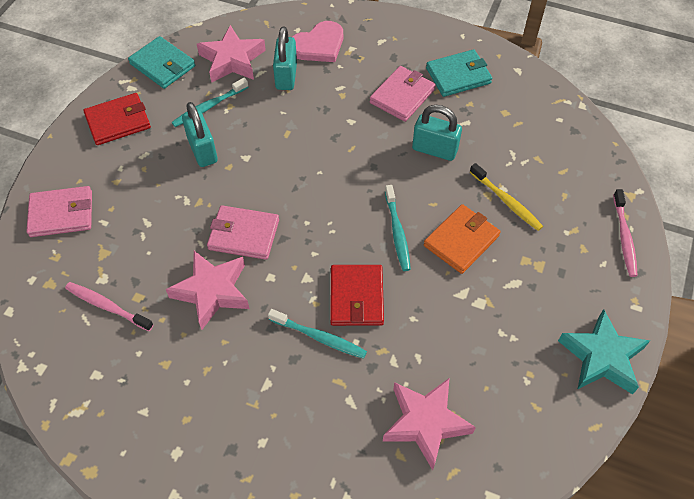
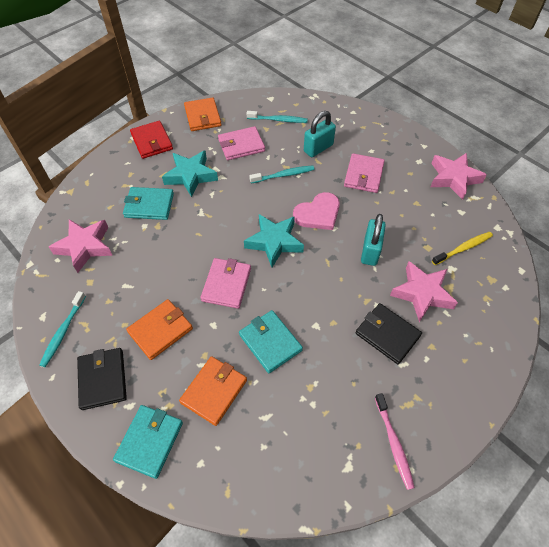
black wallet: 0 -> 2
orange wallet: 1 -> 3
pink toothbrush: 2 -> 1
red wallet: 2 -> 1
turquoise padlock: 3 -> 2
turquoise star: 1 -> 2
turquoise wallet: 2 -> 3

